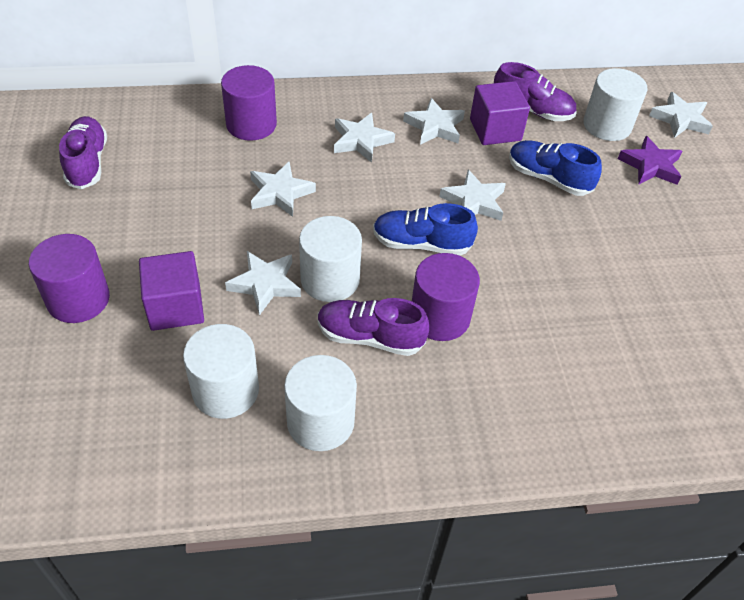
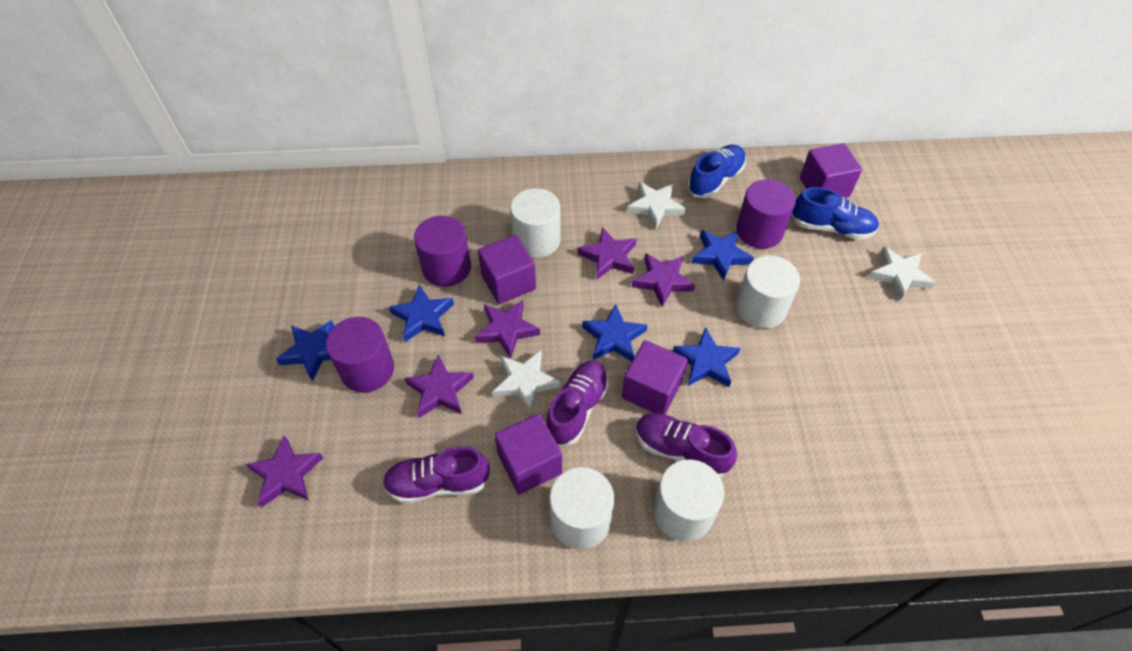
blue star: 0 -> 5
purple cube: 2 -> 4
purple star: 1 -> 5
white star: 6 -> 3

